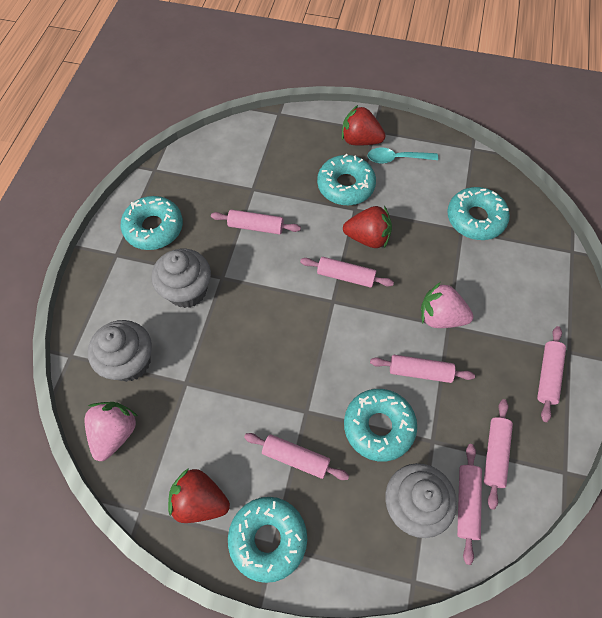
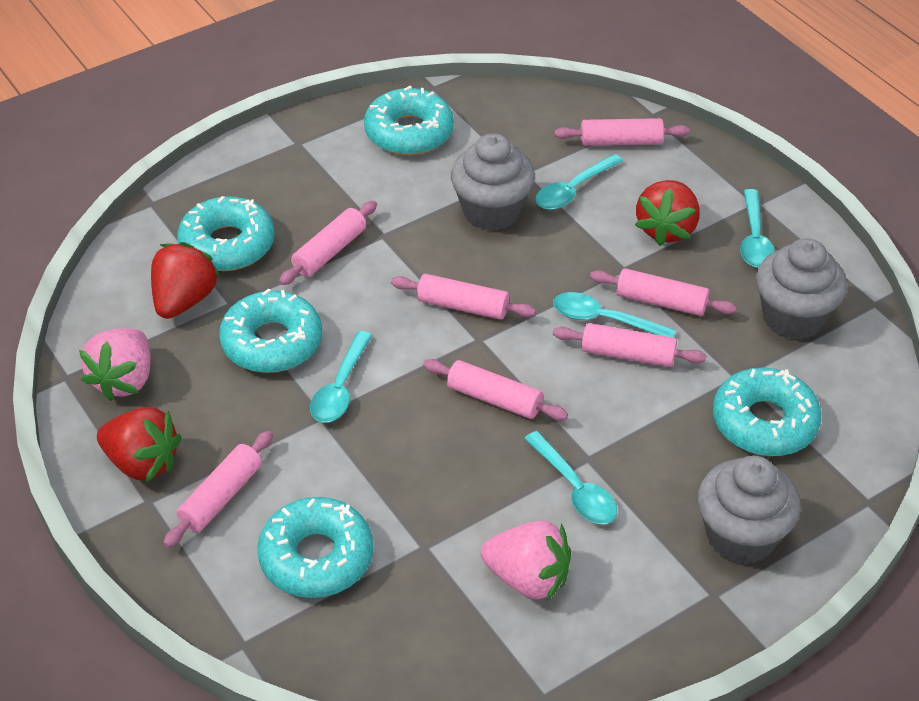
turquoise spoon: 1 -> 5

